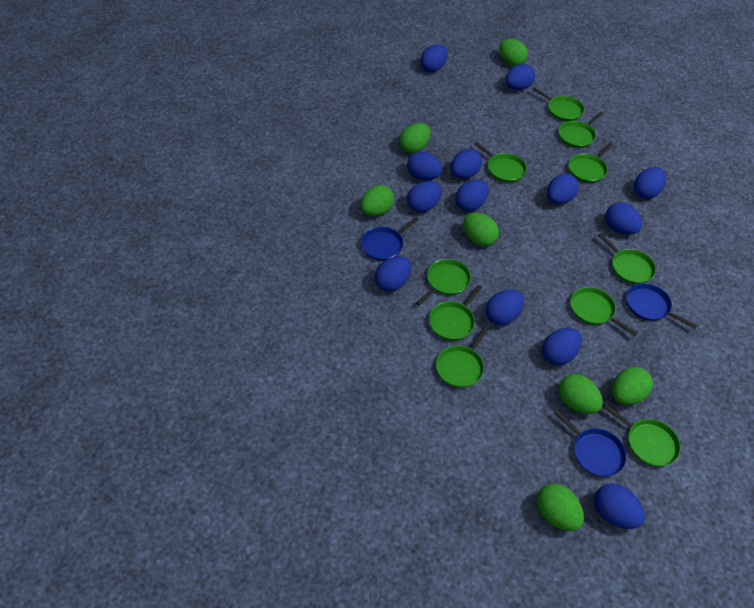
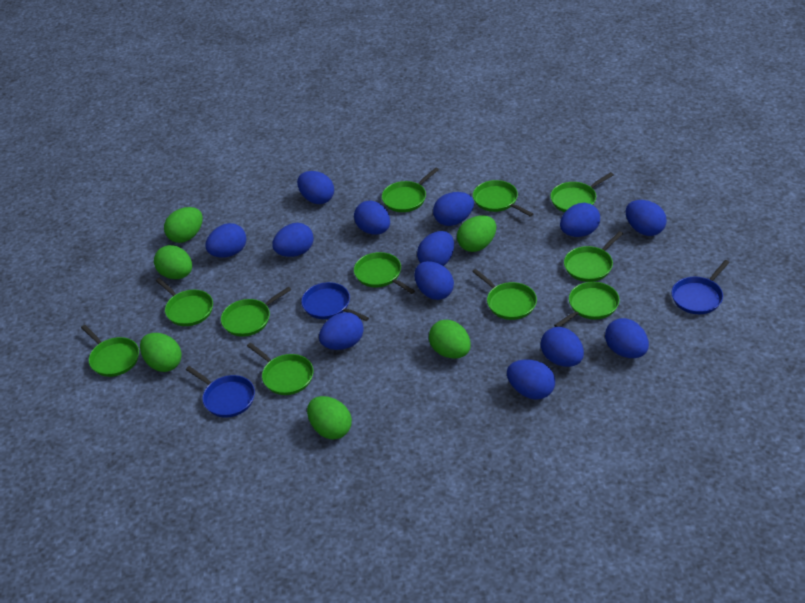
green egg: 7 -> 6
green pan: 10 -> 11

